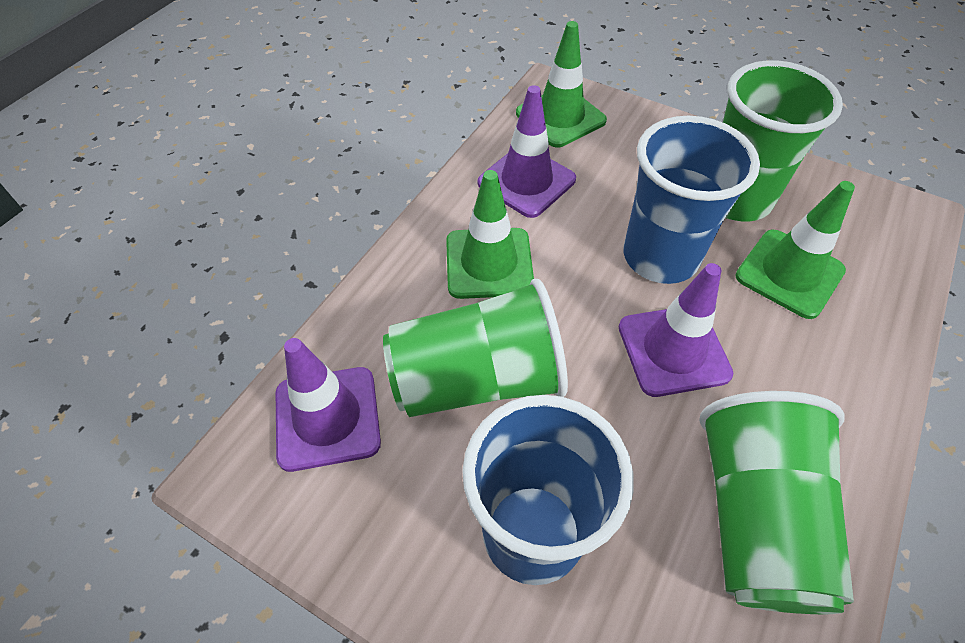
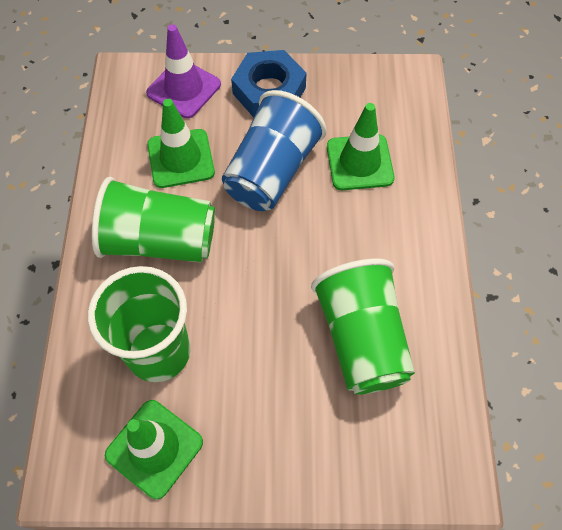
blue cup: 2 -> 1
blue nut: 0 -> 1
purple traffic cone: 3 -> 1

